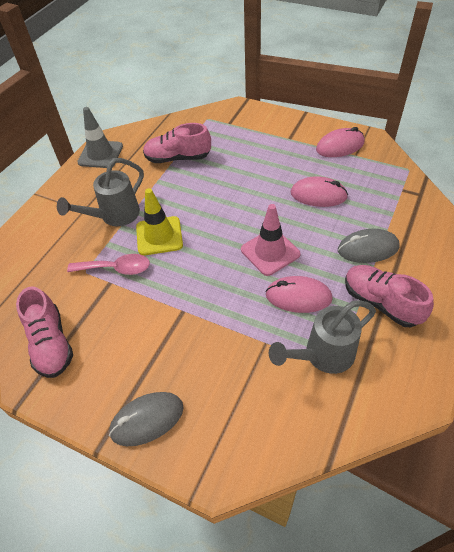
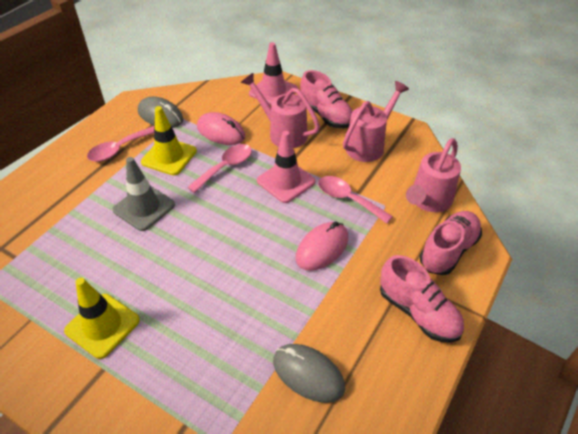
grey watering can: 2 -> 0
pink mouse: 3 -> 2
pink spoon: 1 -> 3
pink traffic cone: 1 -> 2
pink watering can: 0 -> 3
yellow traffic cone: 1 -> 2

